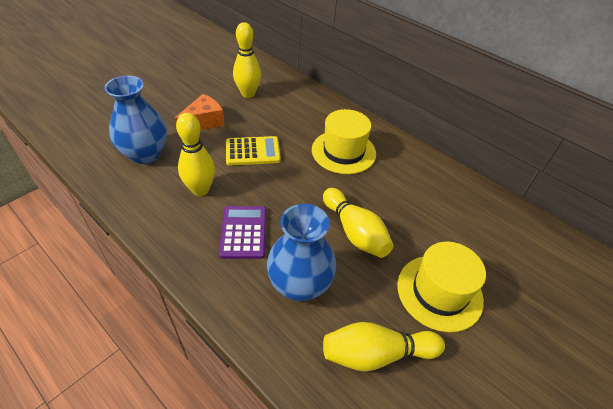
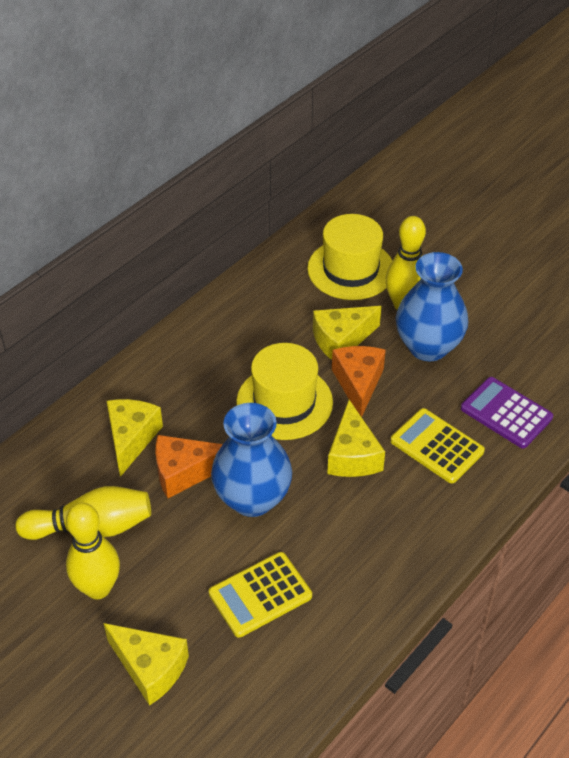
orange cheese: 1 -> 2
yellow bowling pin: 4 -> 3
yellow calculator: 1 -> 2
yellow cheese: 0 -> 4

